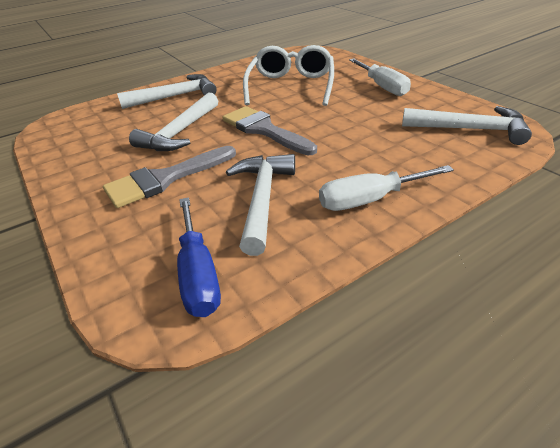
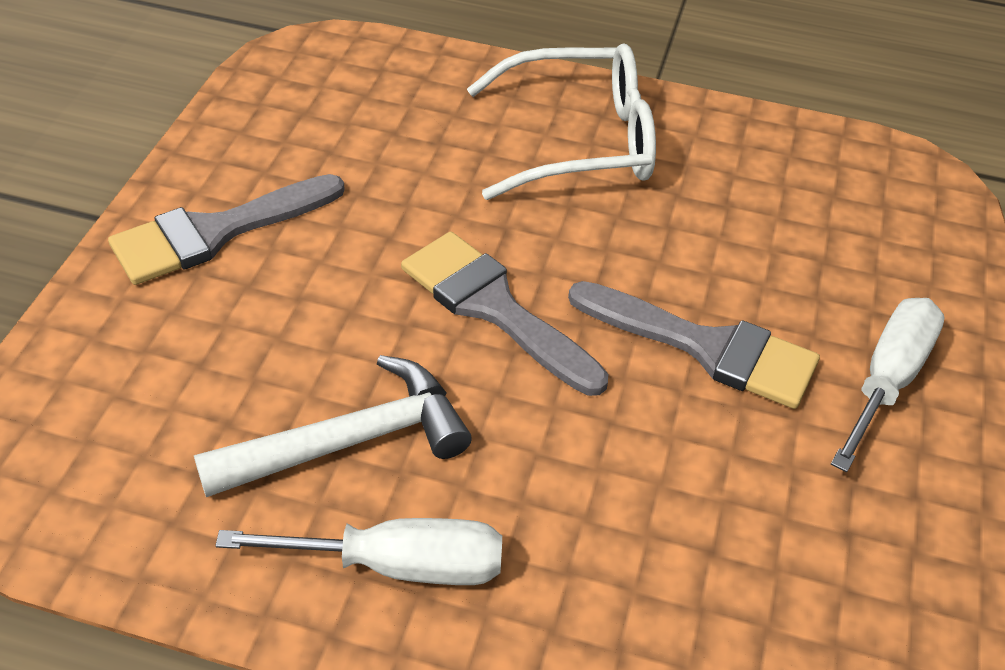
blue screwdriver: 1 -> 0
grey brush: 2 -> 3
white hammer: 4 -> 1

